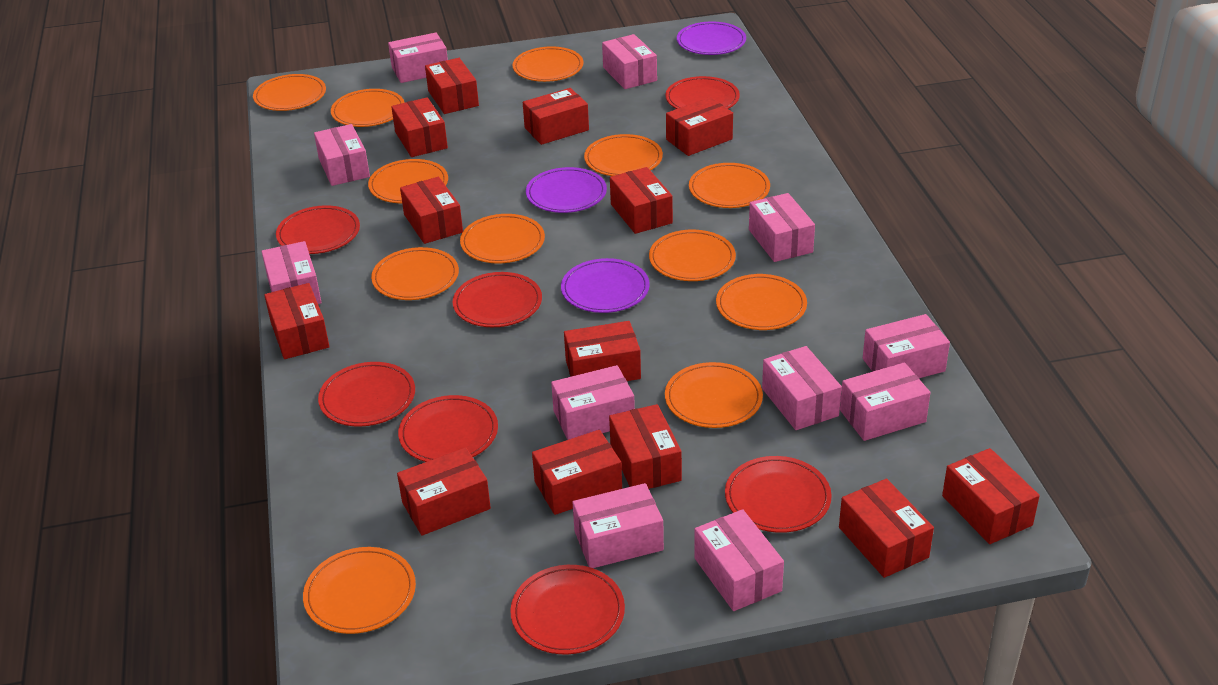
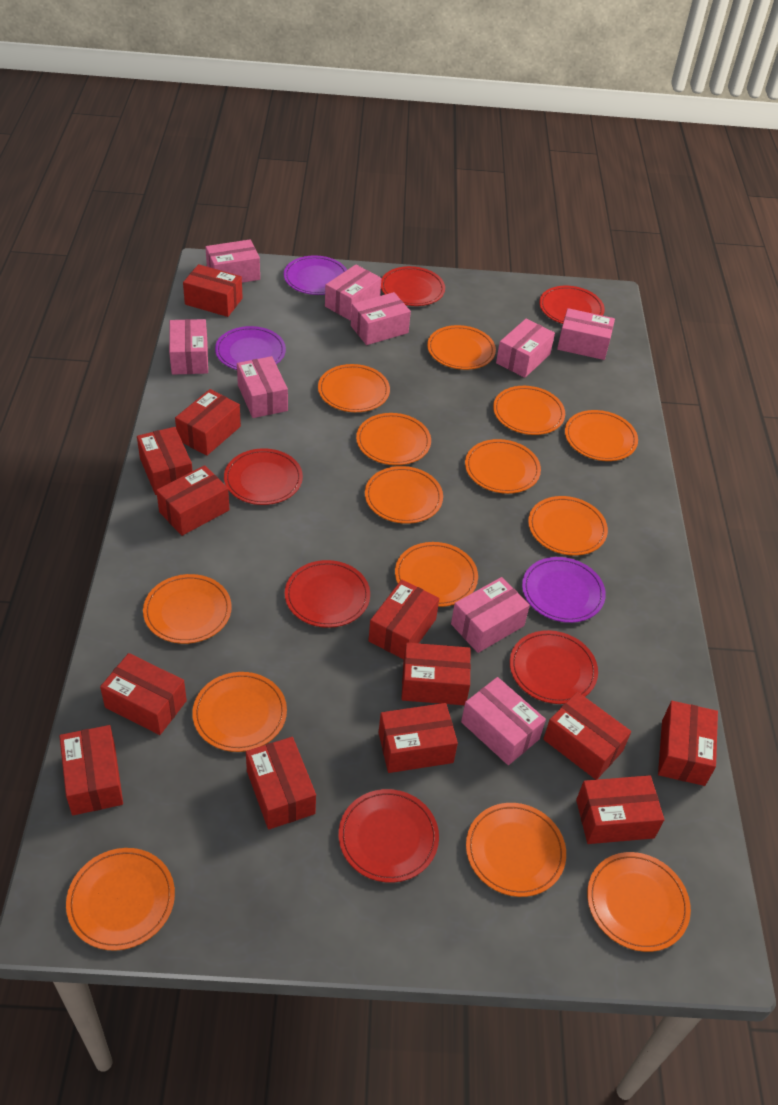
orange plate: 12 -> 14
pink box: 11 -> 9
red plate: 7 -> 6

